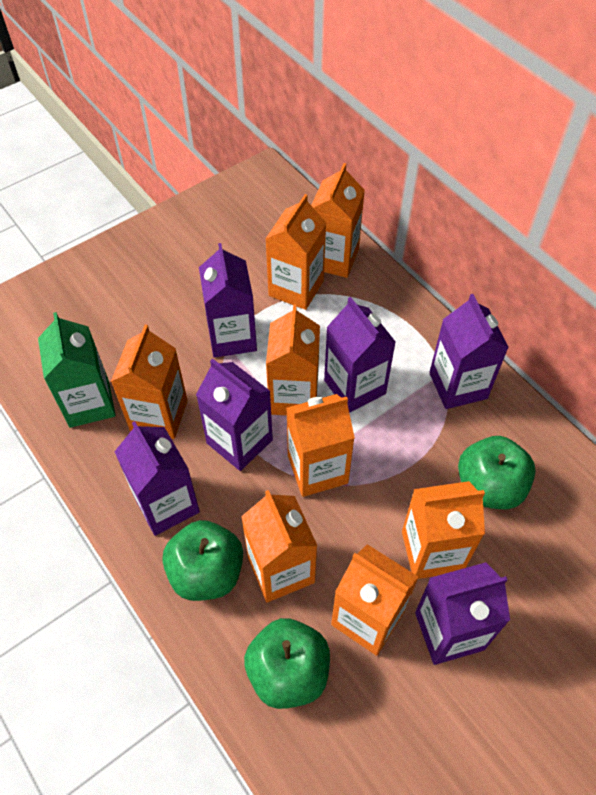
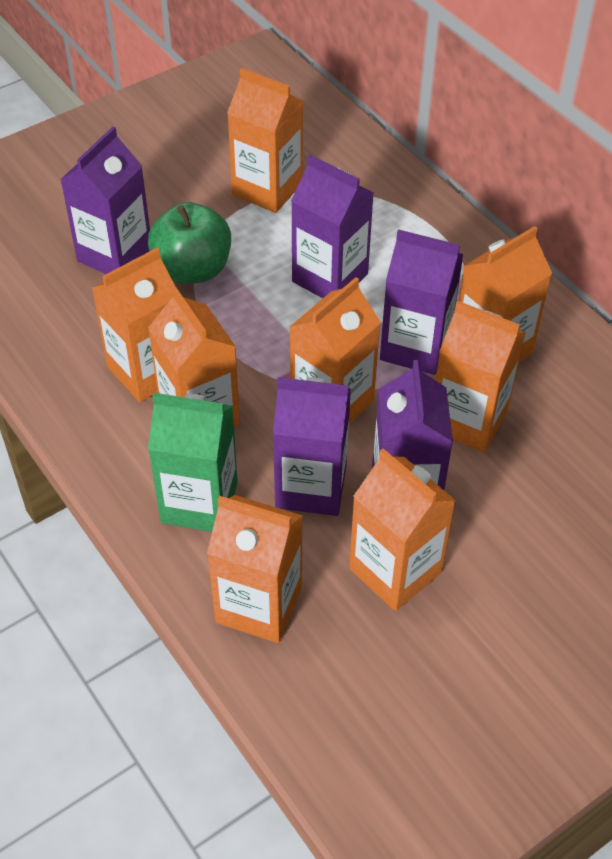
green apple: 3 -> 1
purple carton: 6 -> 5

